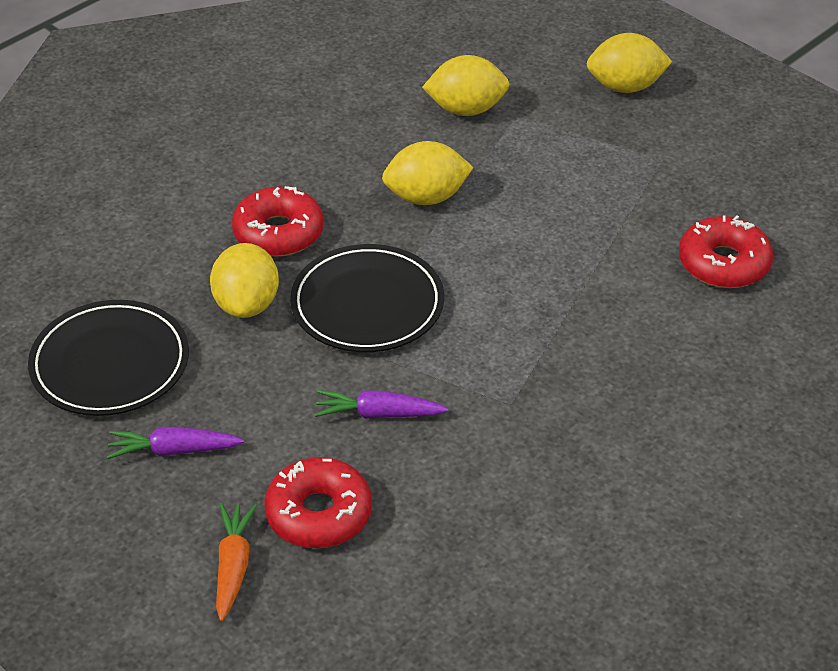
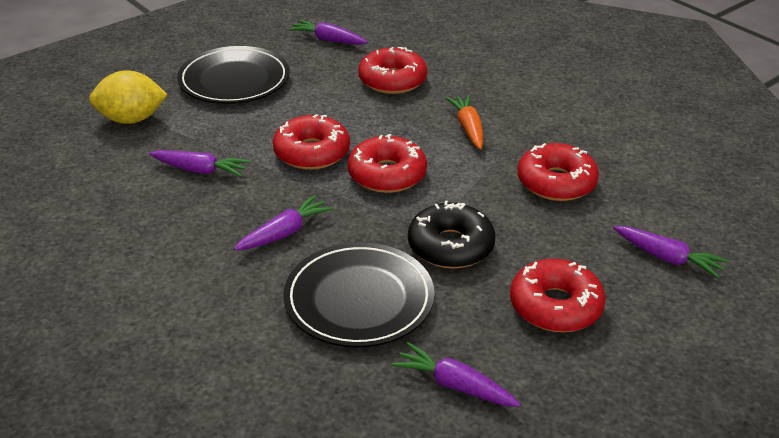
black donut: 0 -> 1
purple carrot: 2 -> 5
red donut: 3 -> 5
yellow lemon: 4 -> 1

